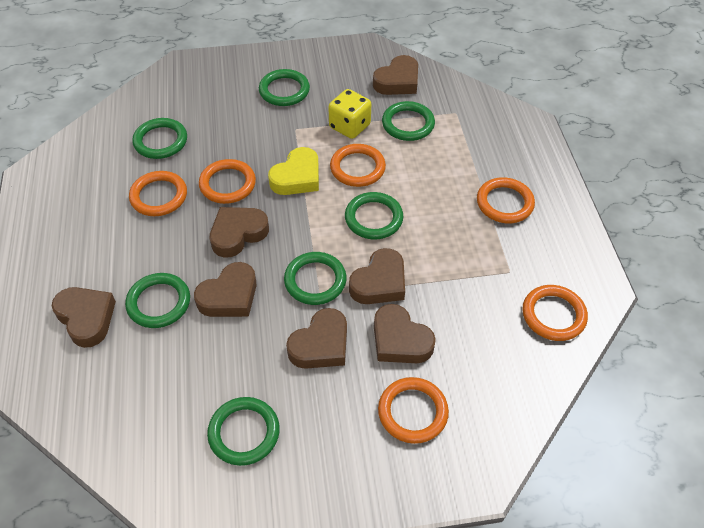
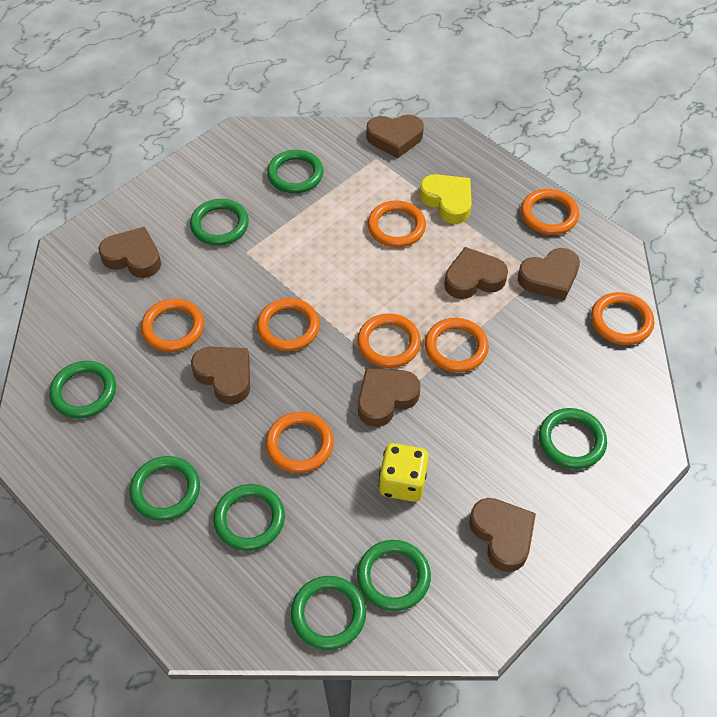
green ring: 7 -> 8
orange ring: 6 -> 8

